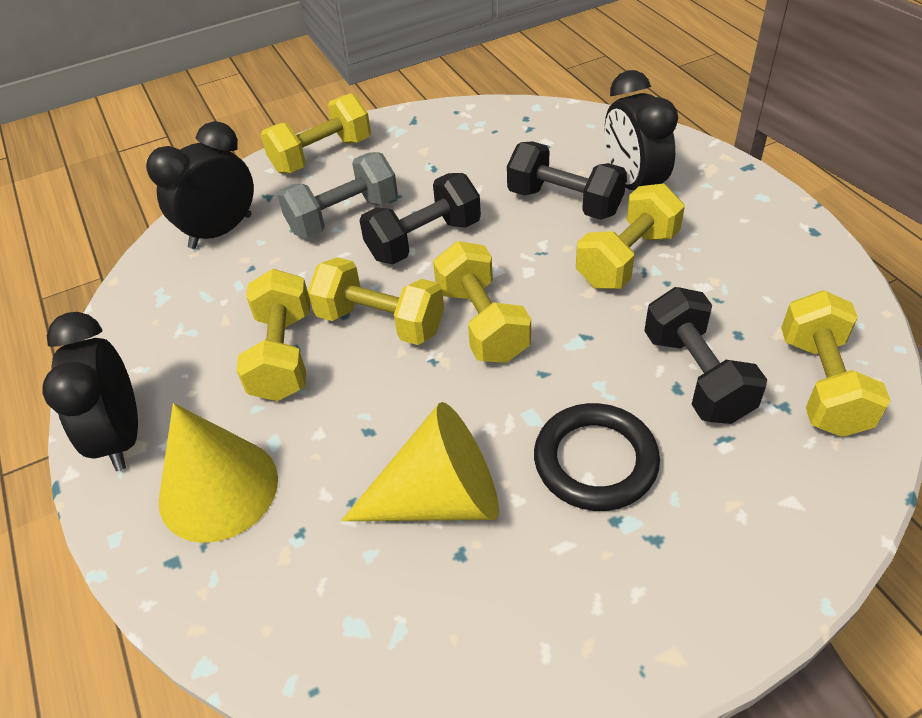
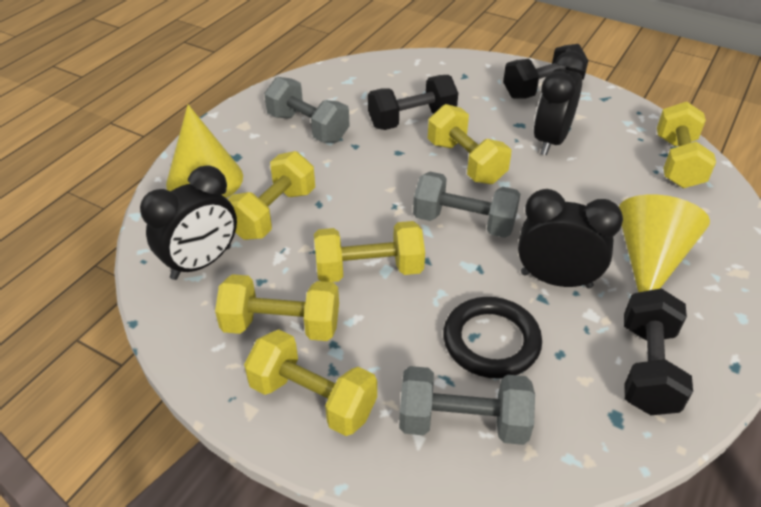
grey dumbbell: 1 -> 3

